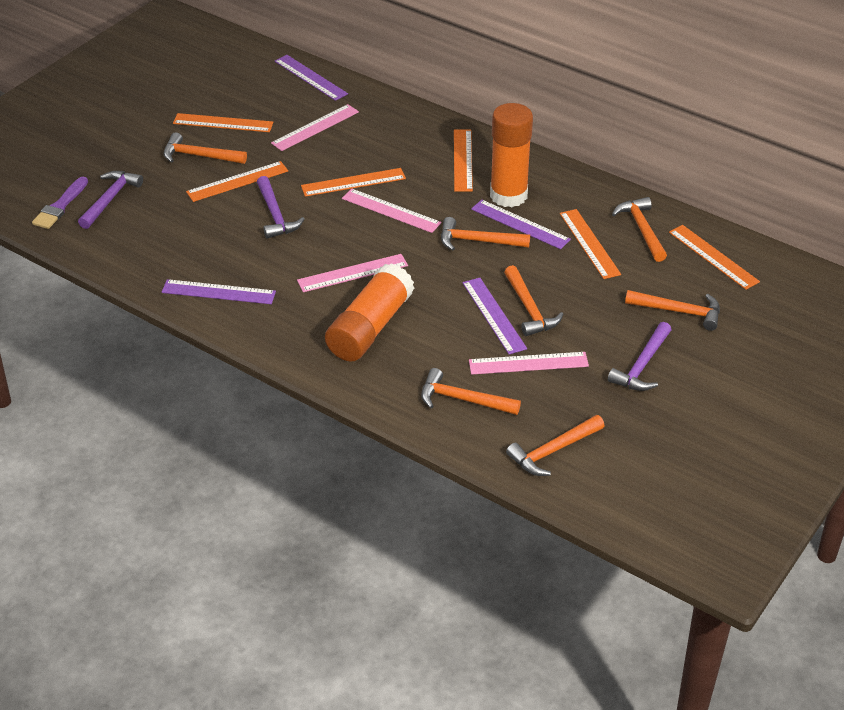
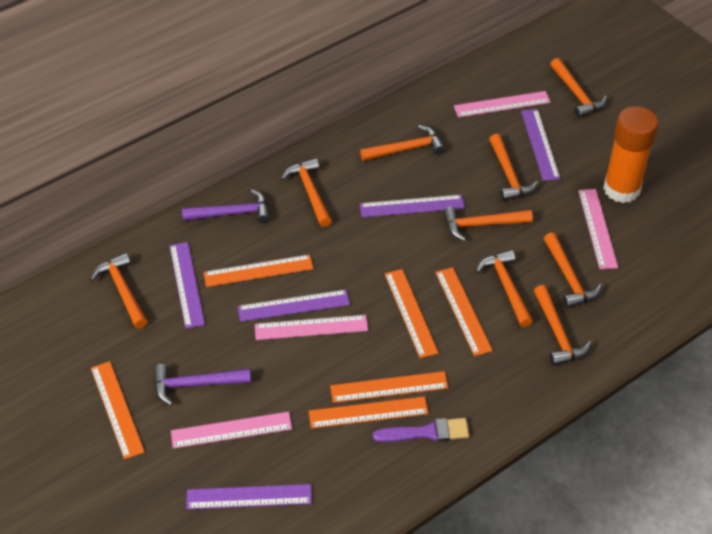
orange glue stick: 2 -> 1
orange hammer: 7 -> 9
purple hammer: 3 -> 2
purple ruler: 4 -> 5

